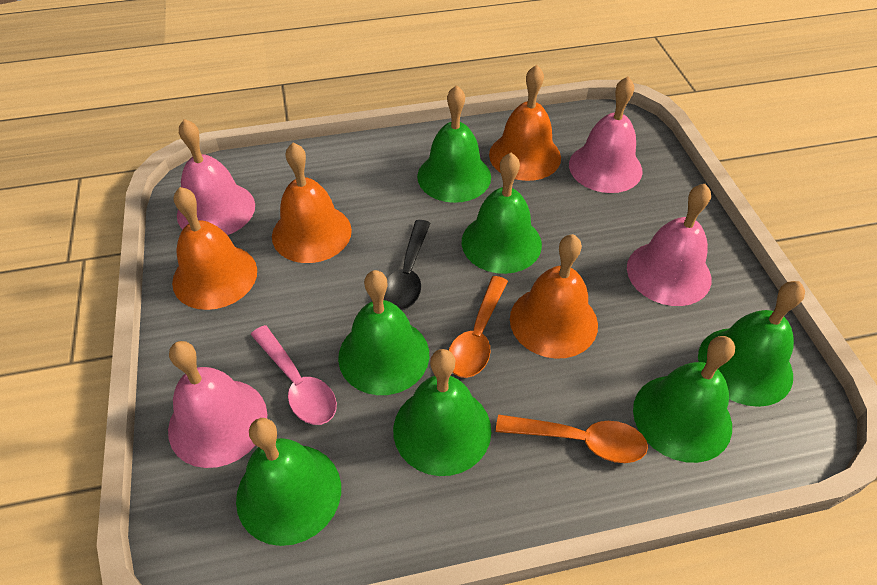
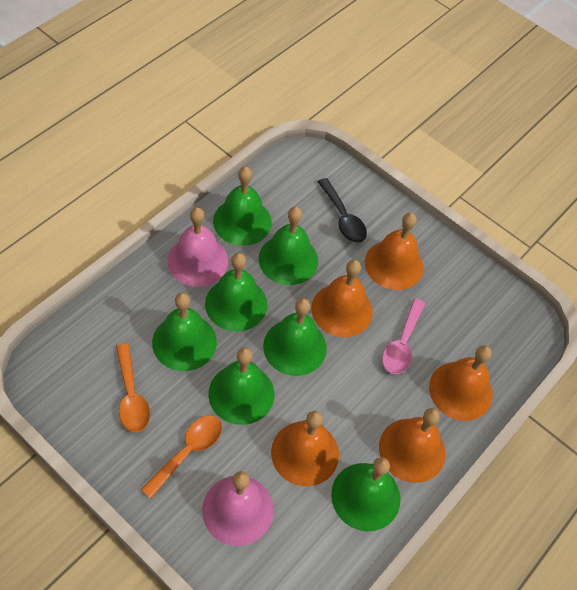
orange bell: 4 -> 5
pink bell: 4 -> 2

